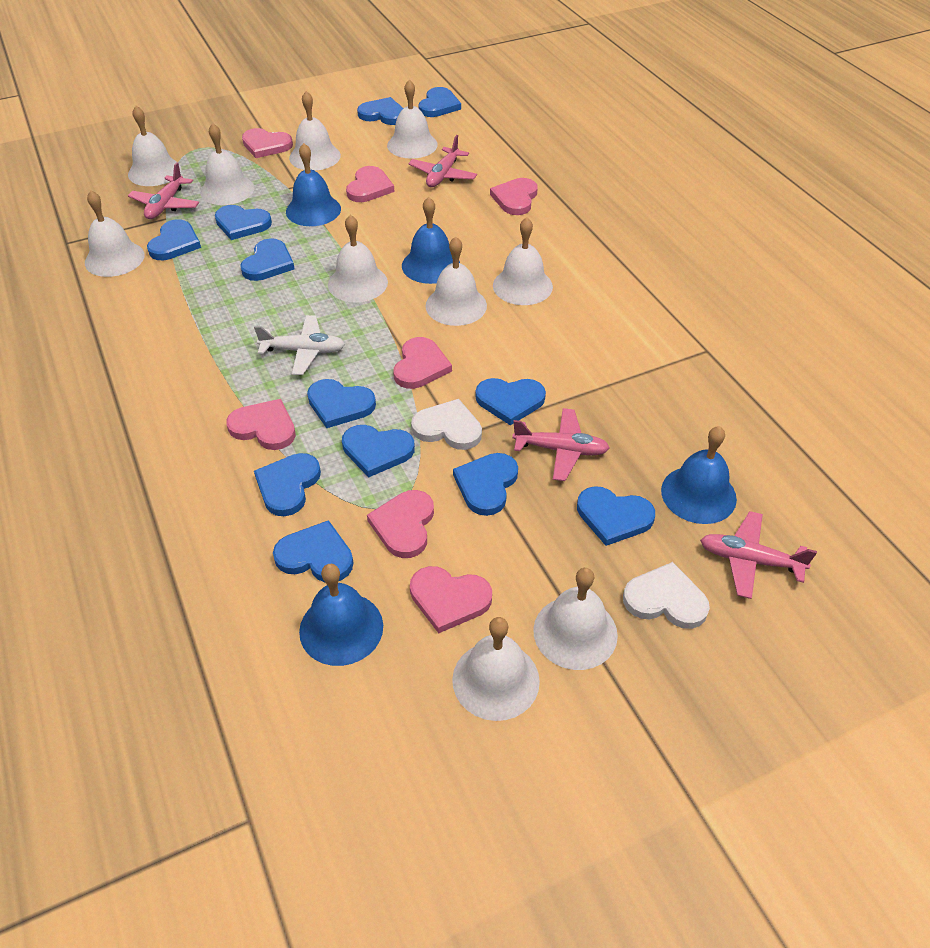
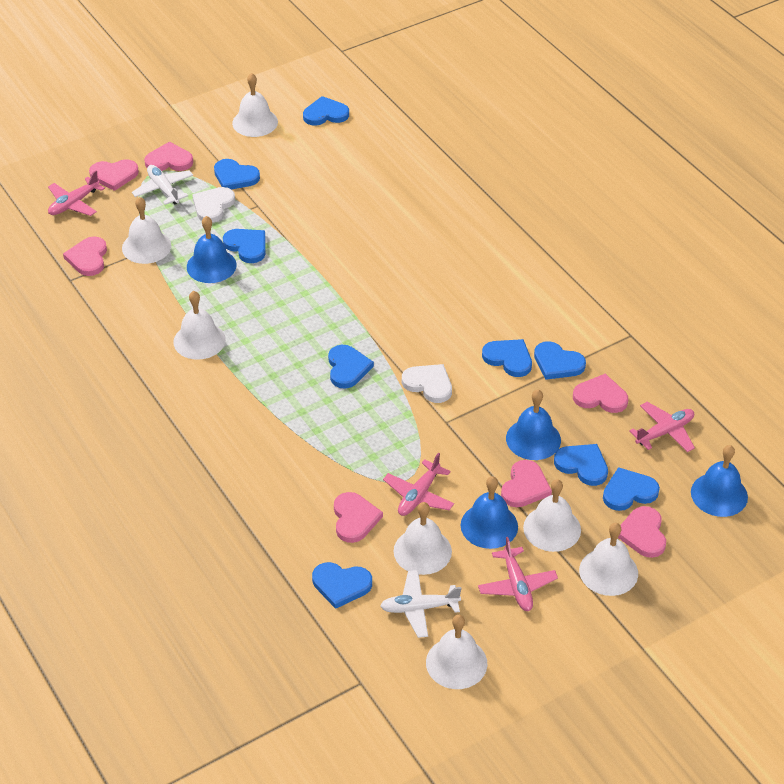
blue heart: 12 -> 9
white bell: 10 -> 7
white plane: 1 -> 2

